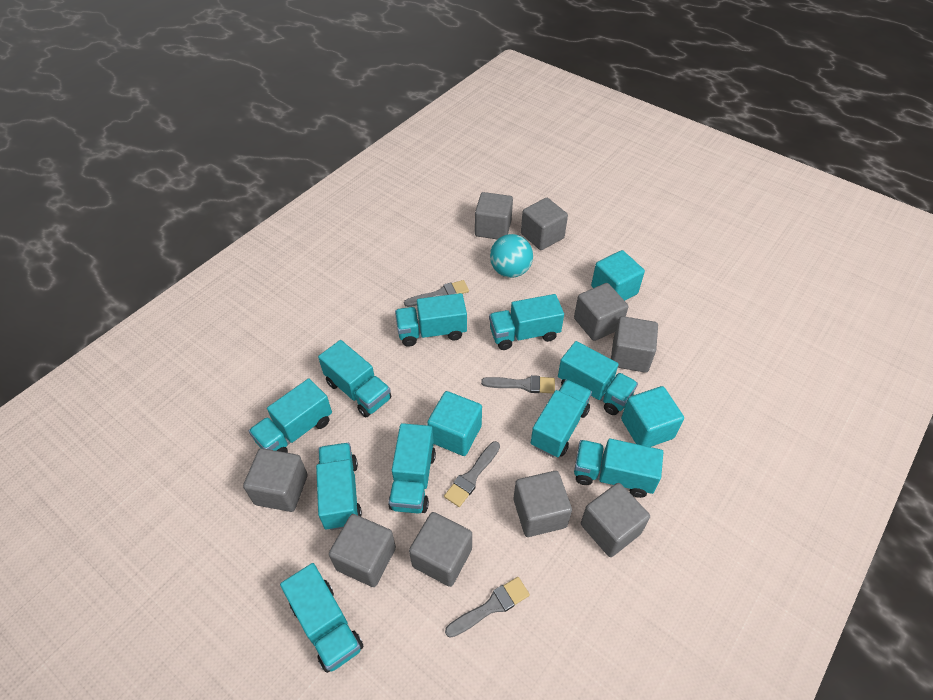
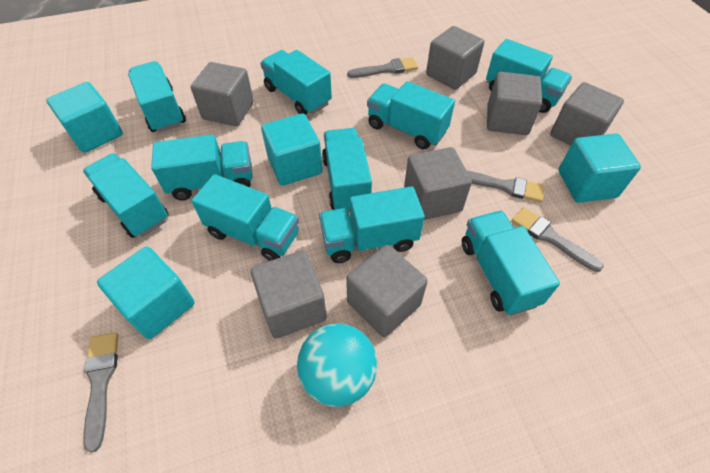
grey cube: 9 -> 7
turquoise cube: 3 -> 4

